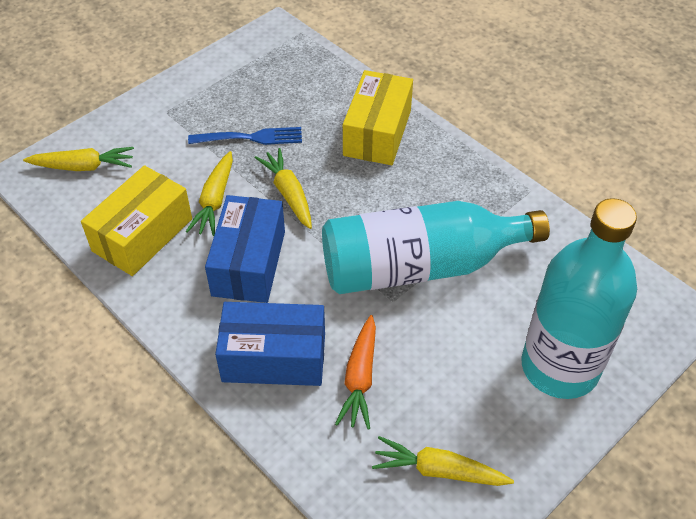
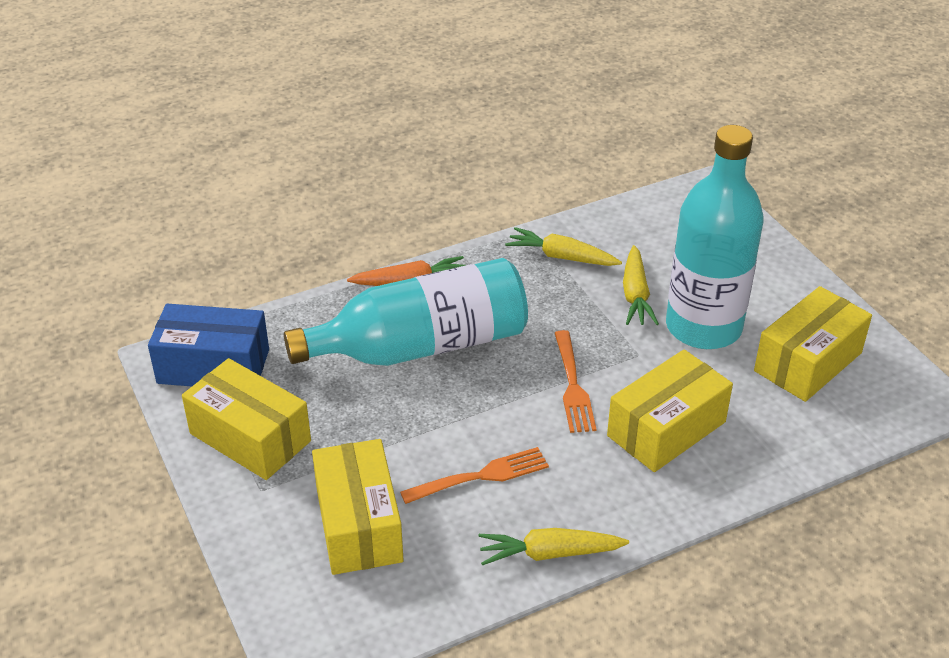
blue box: 2 -> 1
blue fork: 1 -> 0
orange fork: 0 -> 2
yellow box: 2 -> 4
yellow carrot: 4 -> 3

